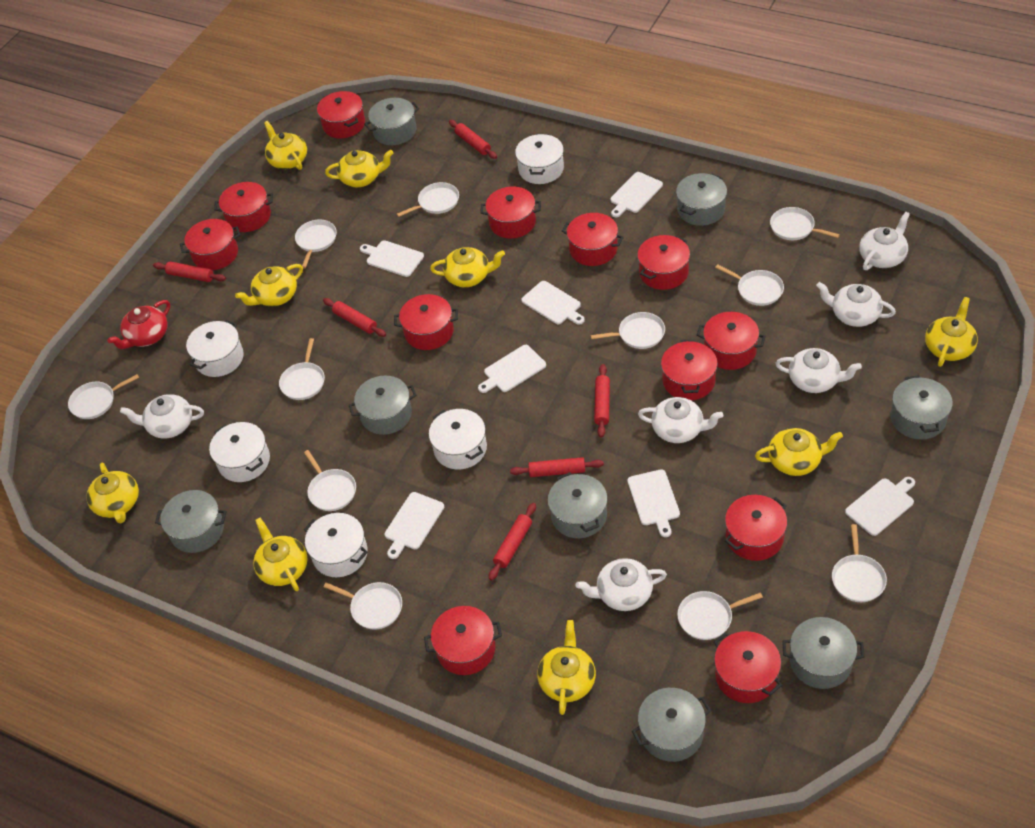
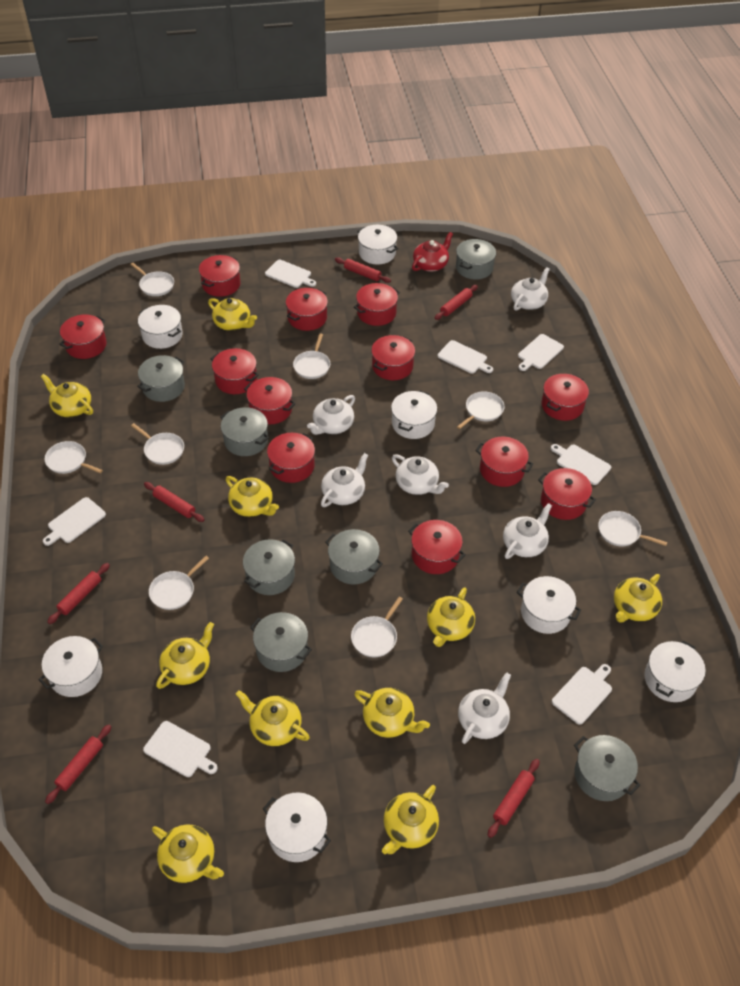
grey pot: 8 -> 7
white pan: 11 -> 8
white pot: 5 -> 7
yellow teapot: 9 -> 10

